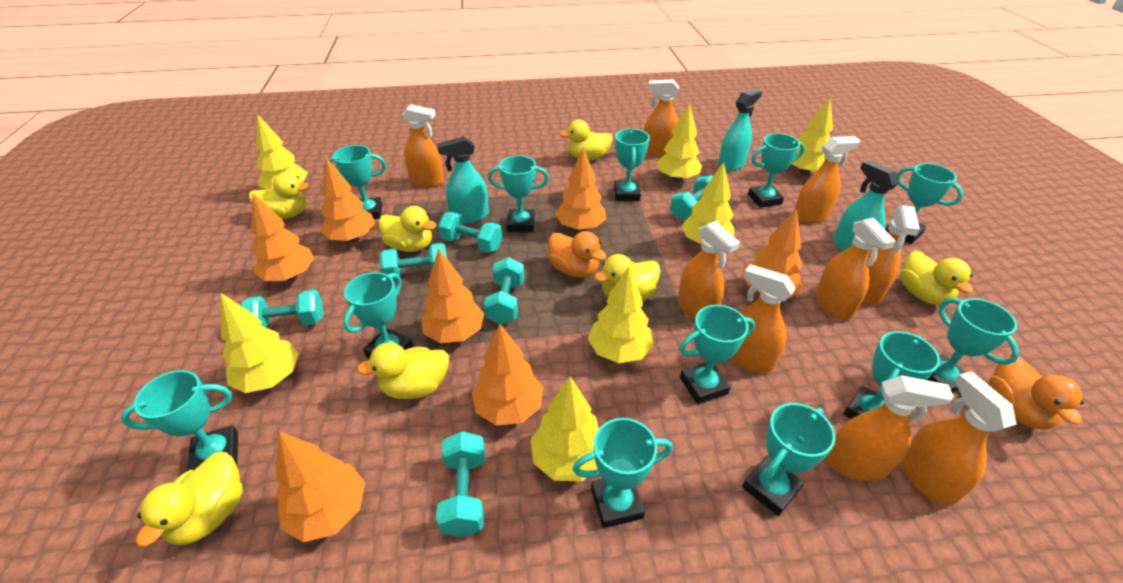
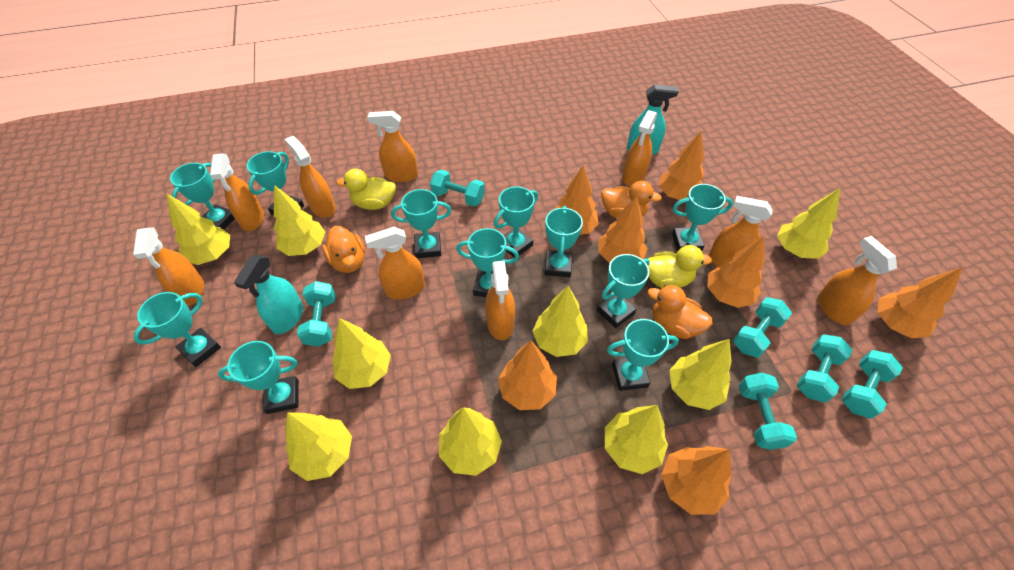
orange duck: 2 -> 3
turquoise spray bottle: 3 -> 2
turquoise trophy: 12 -> 11
yellow duck: 7 -> 2
yellow tree: 7 -> 9

